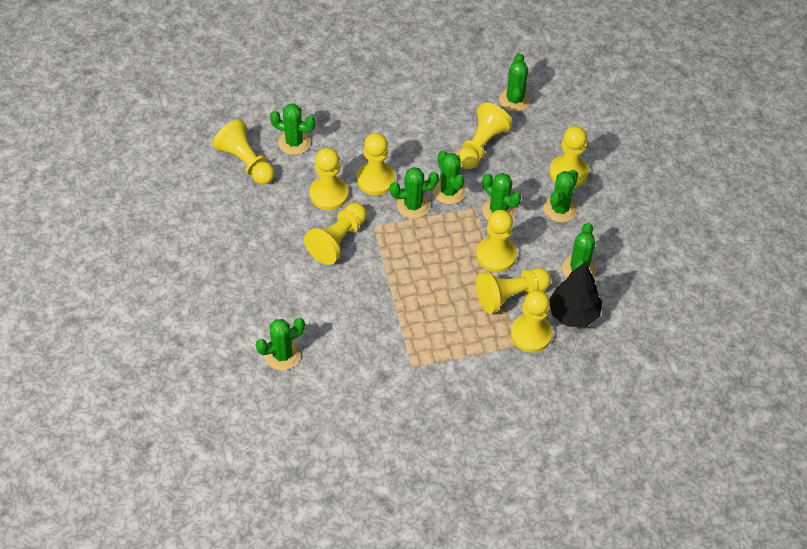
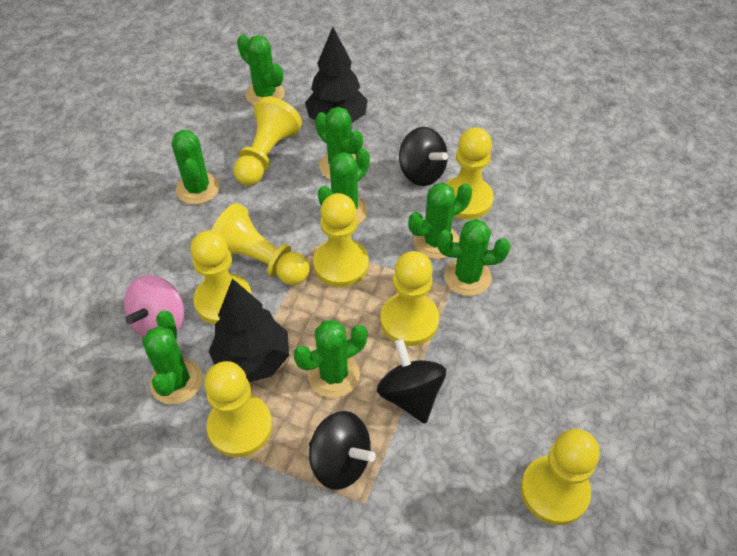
black spinning top: 0 -> 3
black tree: 1 -> 2
pink spinning top: 0 -> 1
yellow pawn: 9 -> 8

